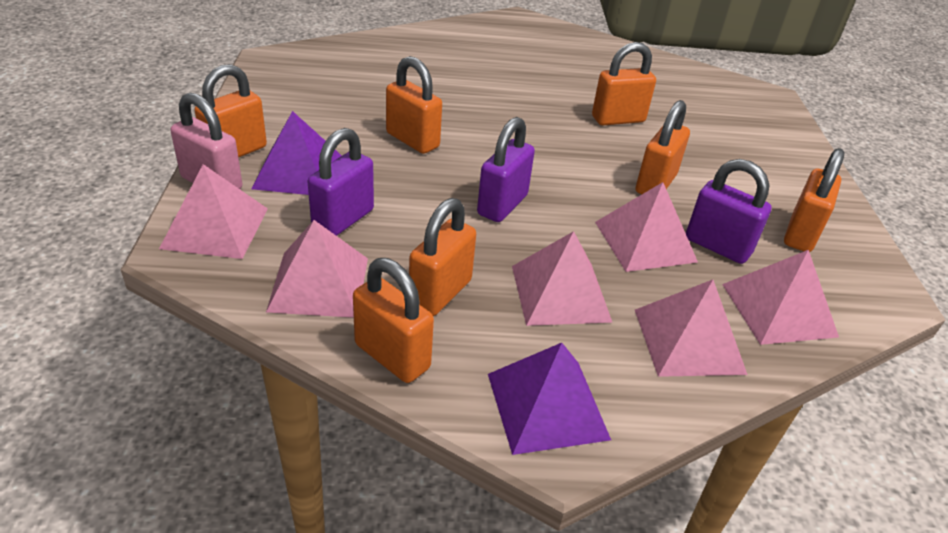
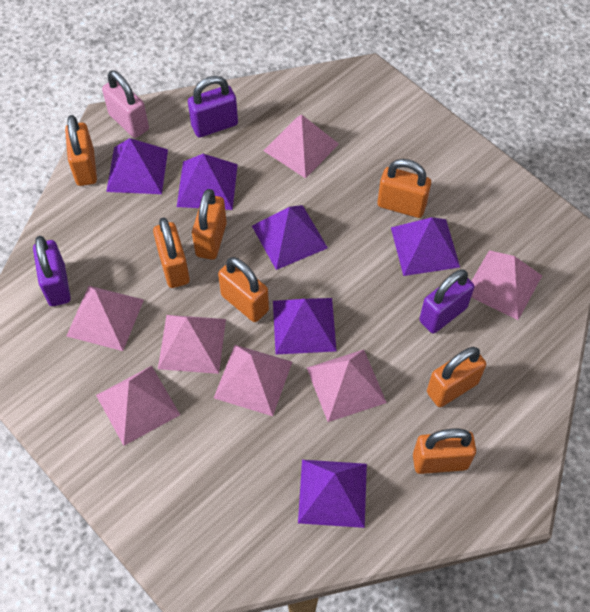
pink pyramid: 6 -> 7
purple pyramid: 2 -> 6

